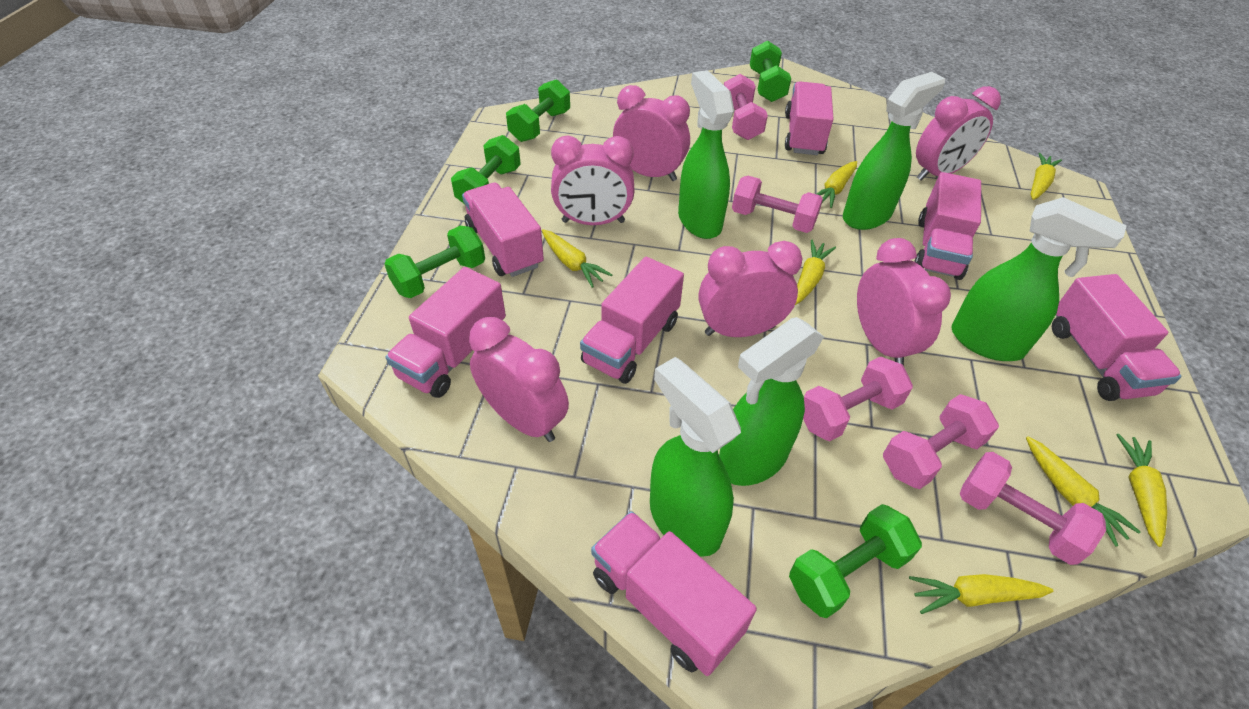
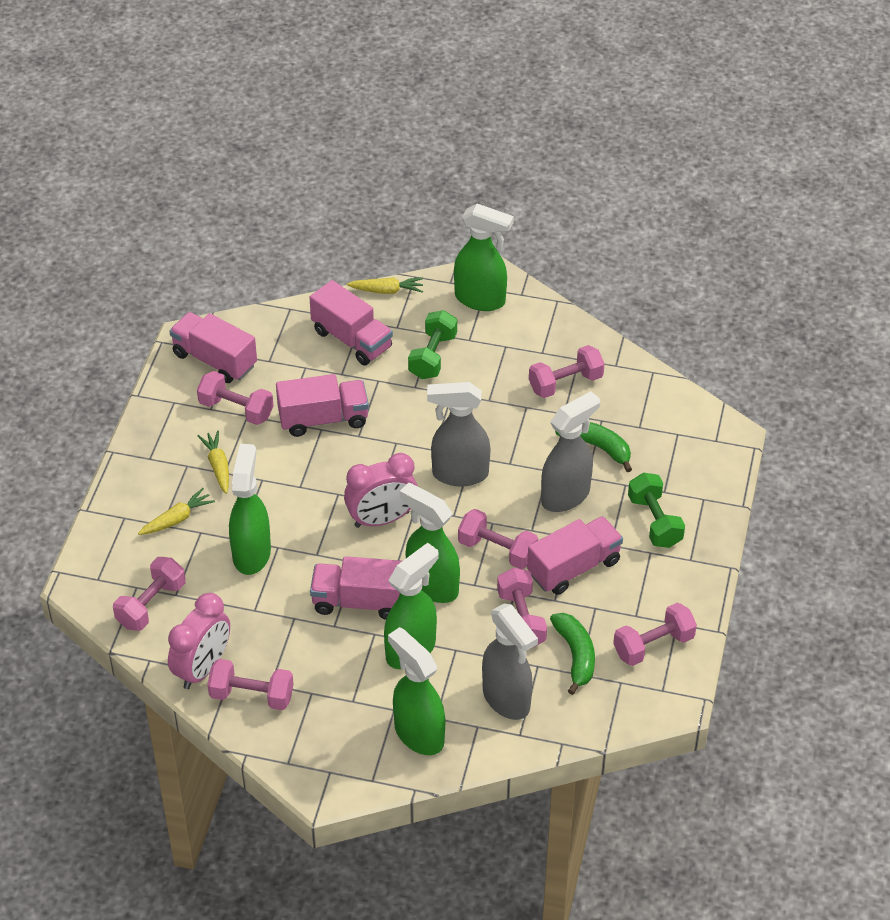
green banana: 0 -> 2
green dumbbell: 5 -> 2
grey spray bottle: 0 -> 3
pink clock: 6 -> 2
pink dumbbell: 5 -> 7
pink truck: 7 -> 5
yellow carrot: 7 -> 3

